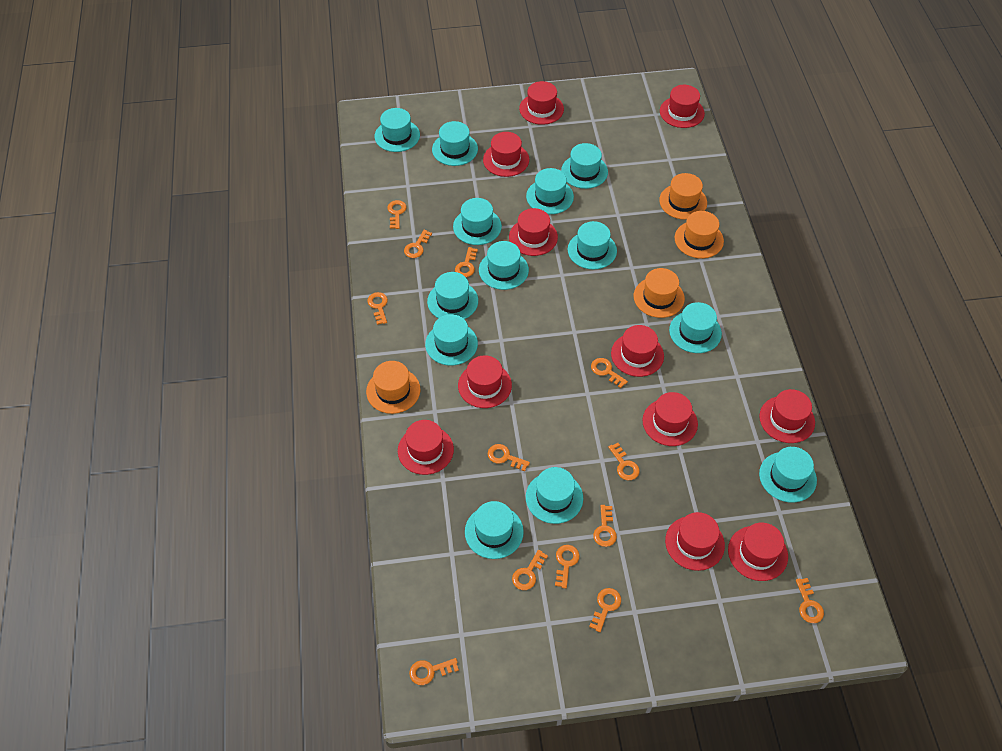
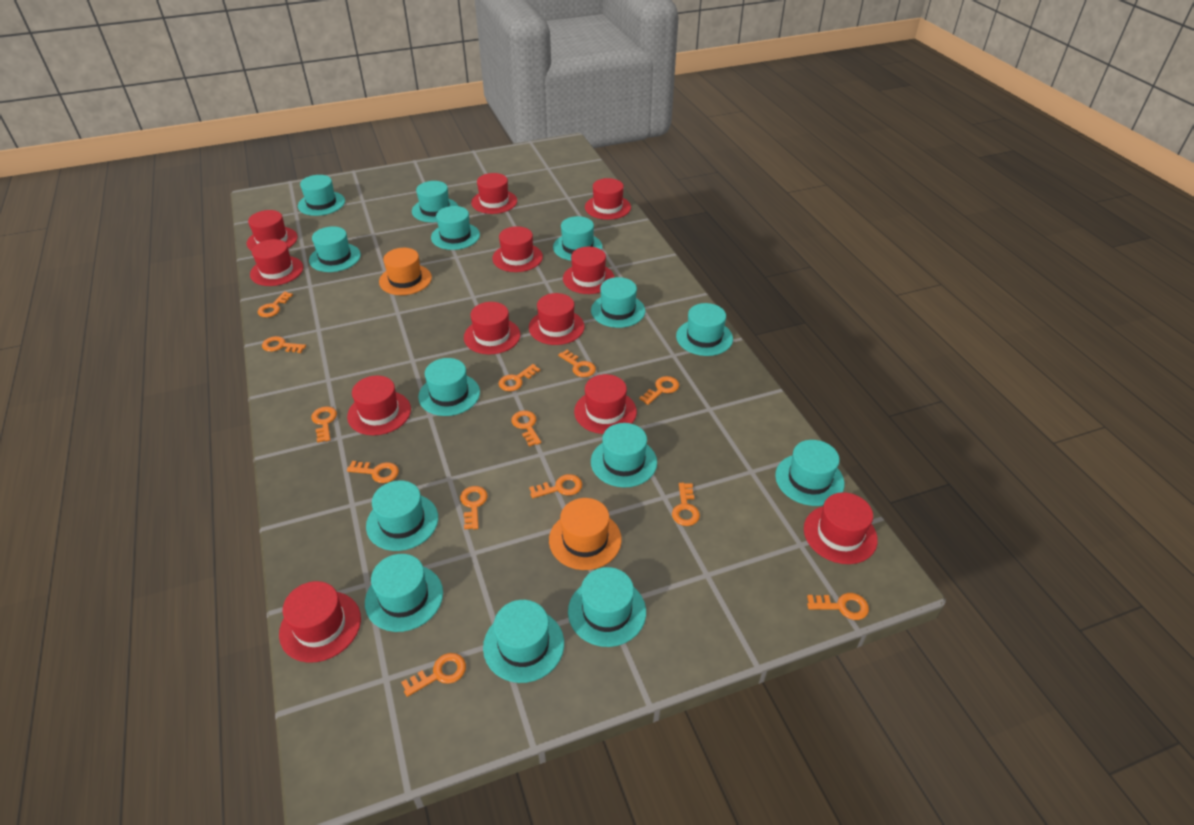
orange hat: 4 -> 2
red hat: 11 -> 12
turquoise hat: 13 -> 14

